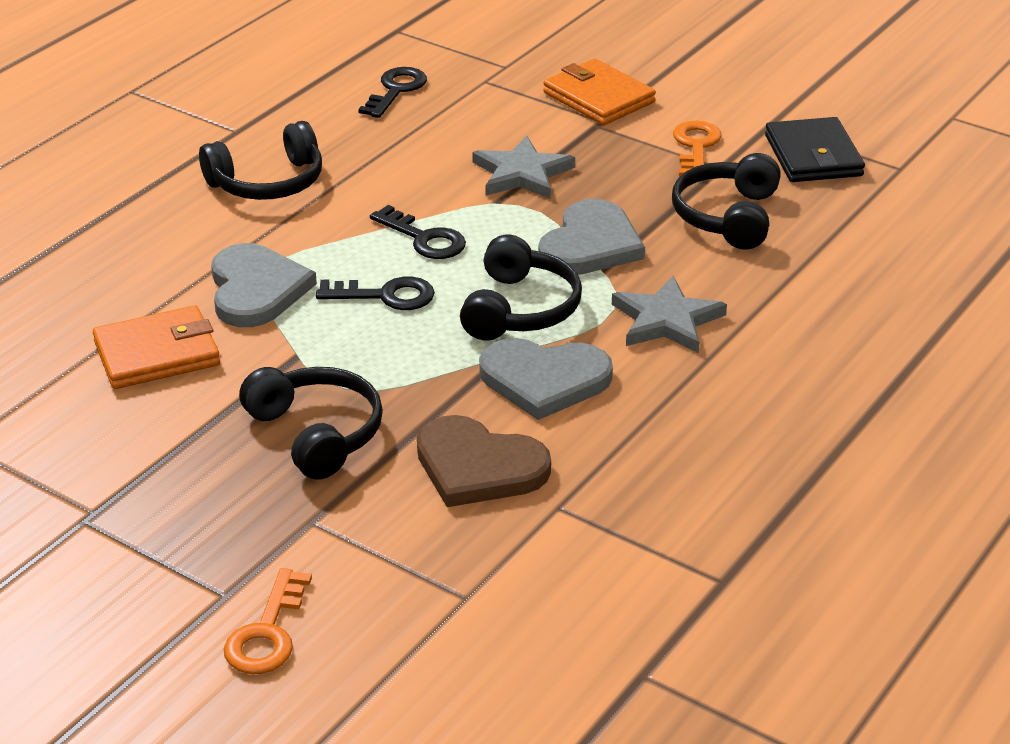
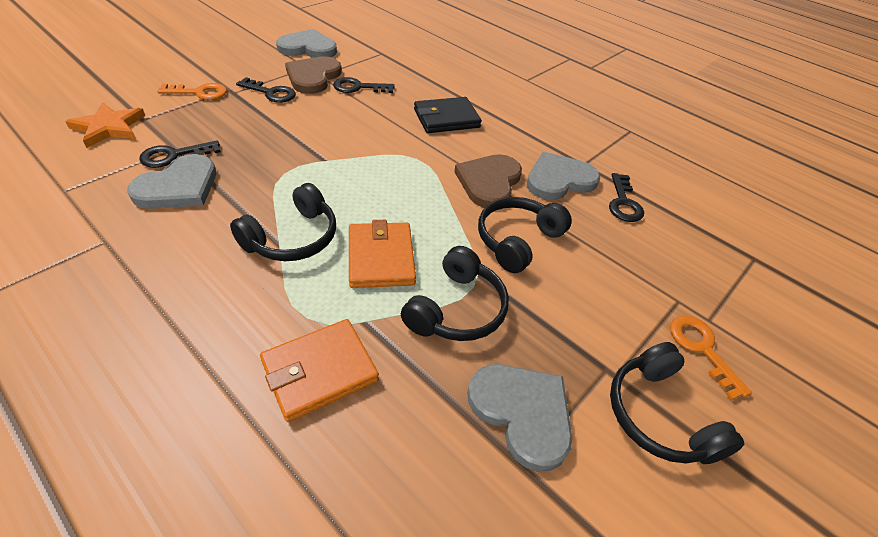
black key: 3 -> 4
brown heart: 1 -> 2
grey heart: 3 -> 4
grey star: 2 -> 0
orange star: 0 -> 1

